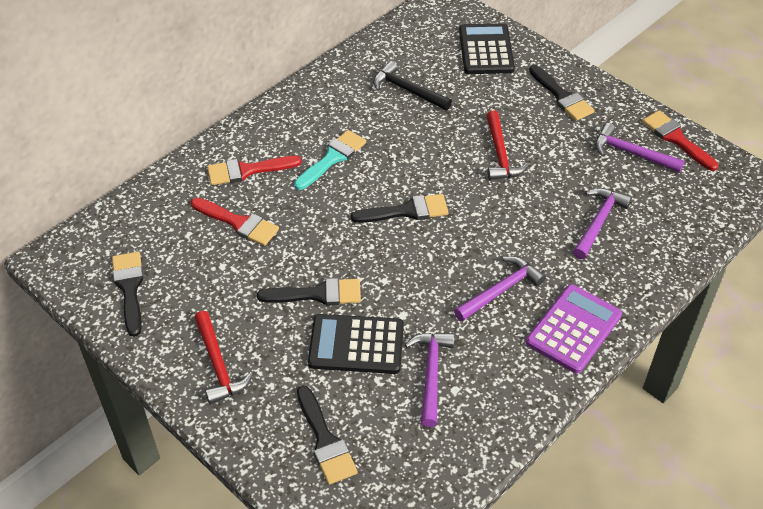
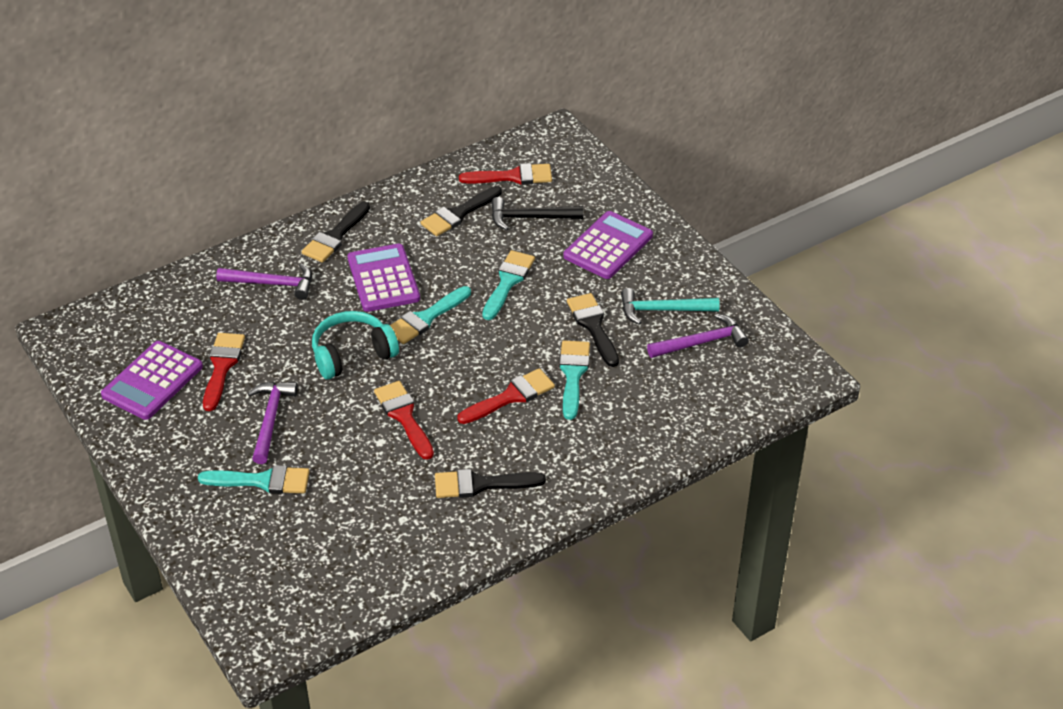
black brush: 5 -> 4
black calculator: 2 -> 0
purple calculator: 1 -> 3
purple hammer: 4 -> 3
red brush: 3 -> 4
red hammer: 2 -> 0
turquoise brush: 1 -> 4
turquoise hammer: 0 -> 1
turquoise headphones: 0 -> 1

